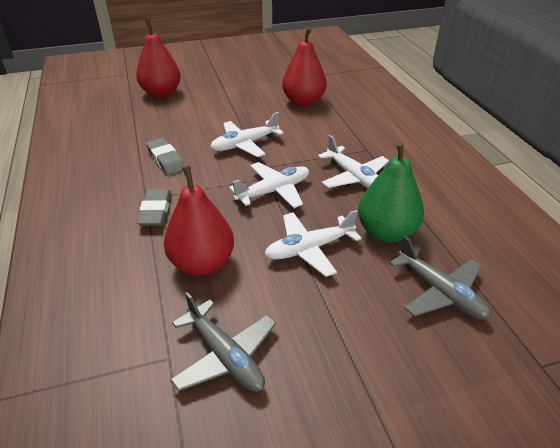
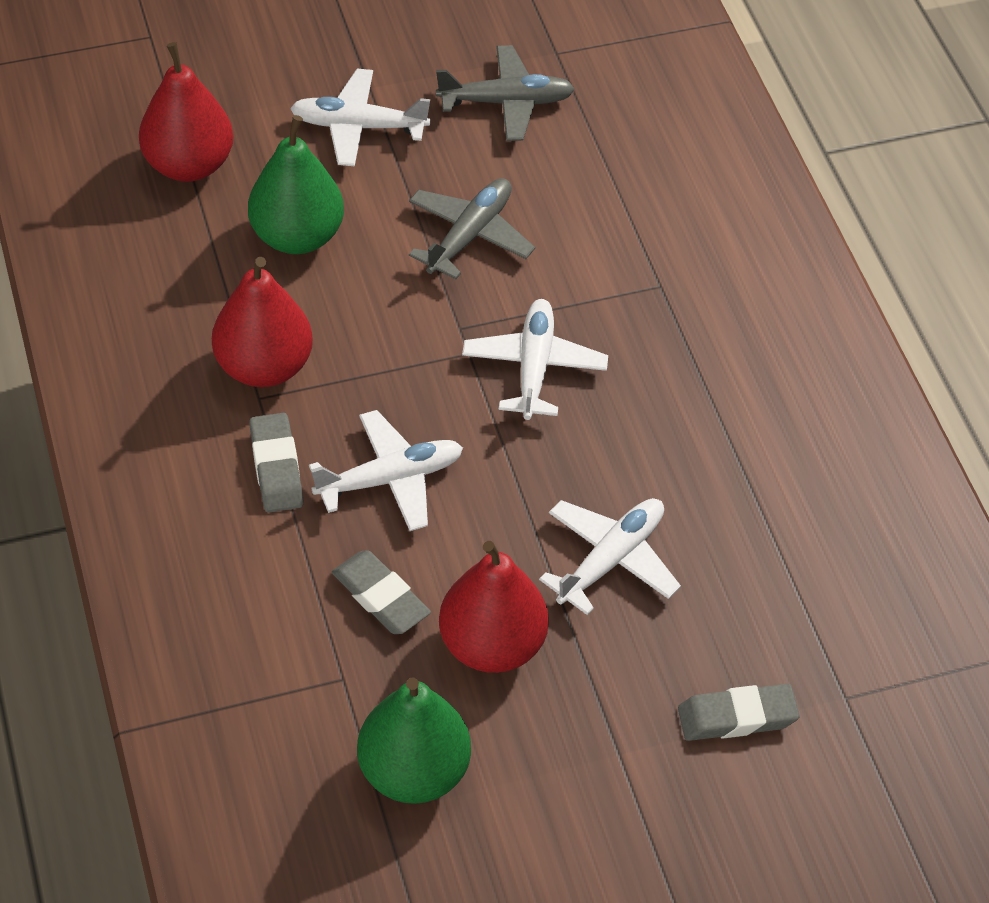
green pear: 1 -> 2
grey eraser: 2 -> 3

